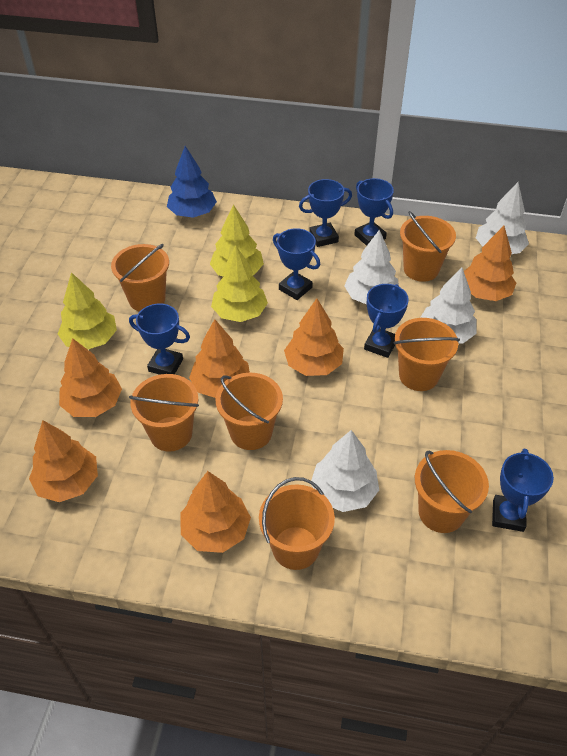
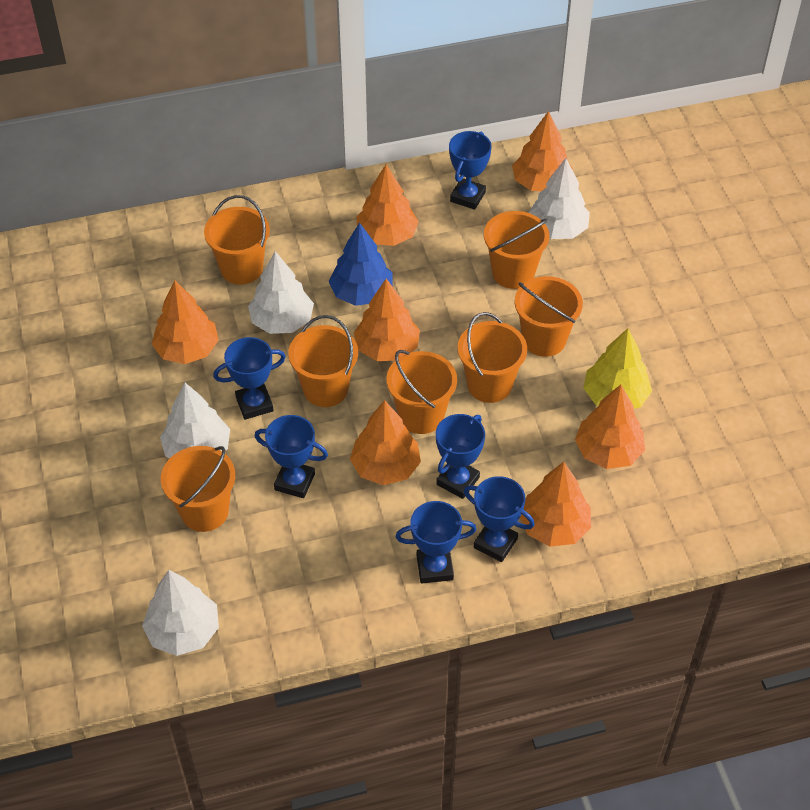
orange tree: 6 -> 7
yellow tree: 3 -> 1

